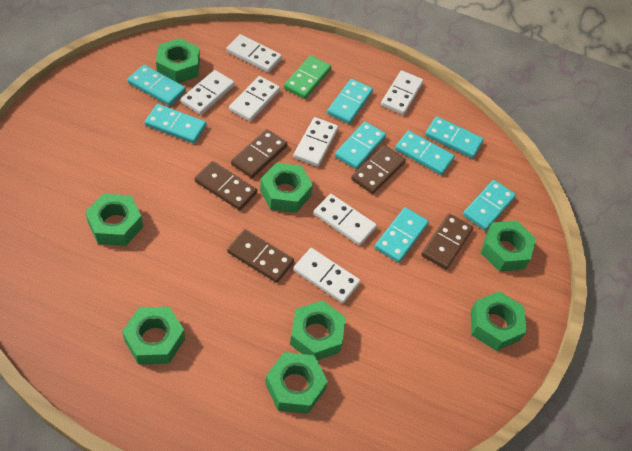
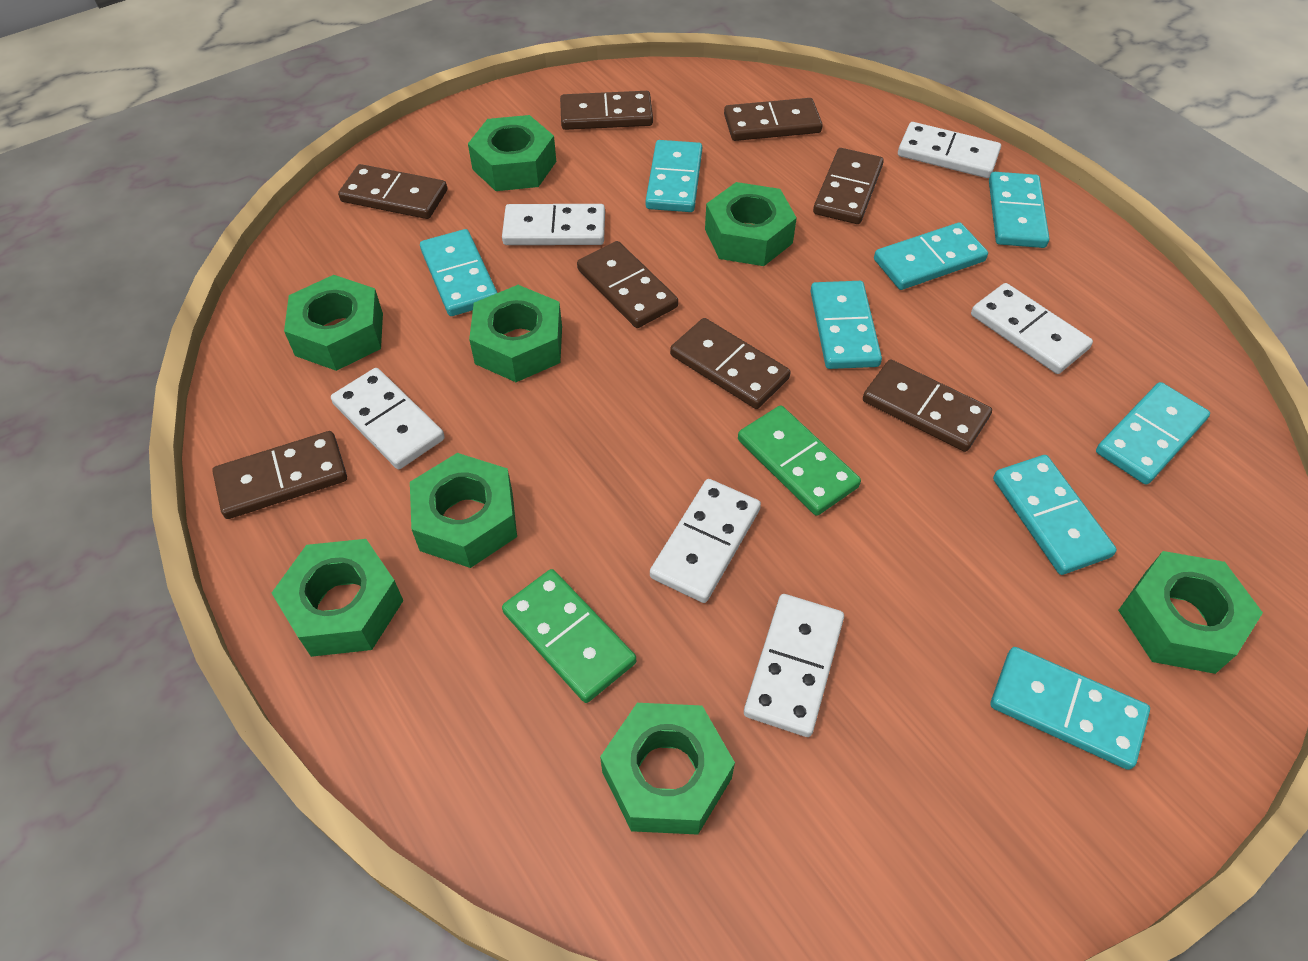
brown domino: 5 -> 8
green domino: 1 -> 2
white domino: 7 -> 6

